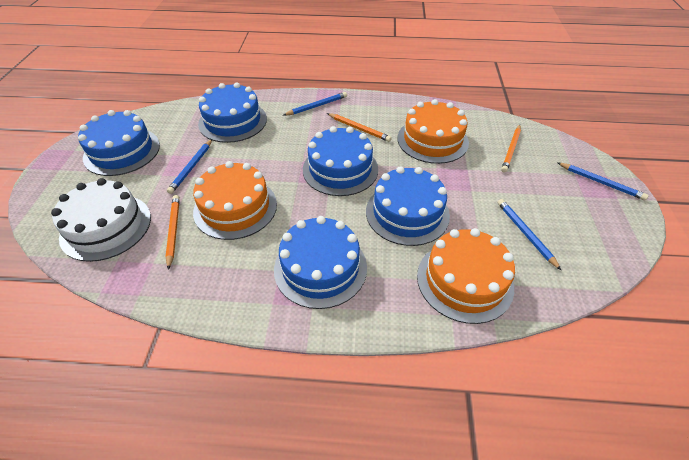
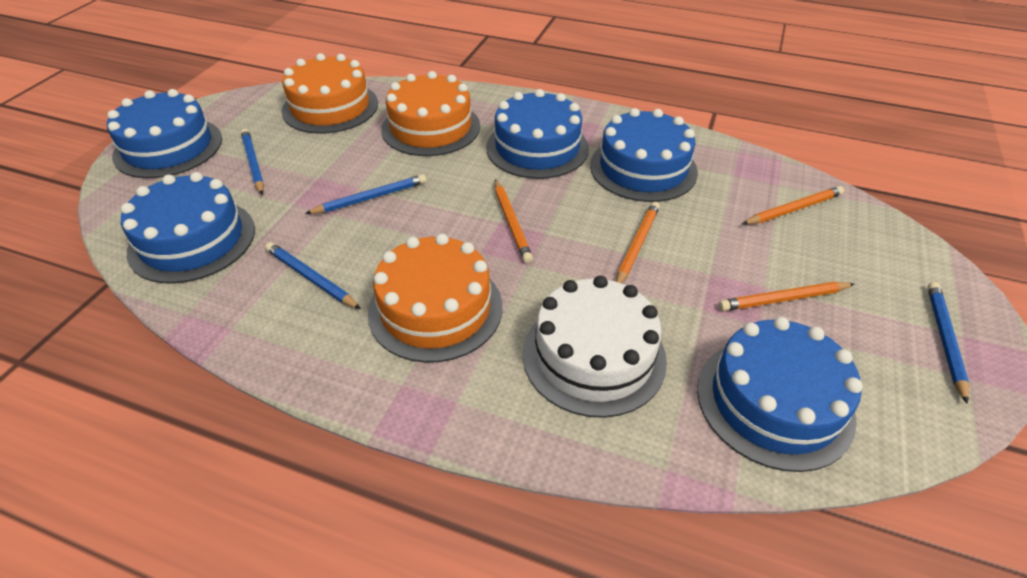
orange pencil: 3 -> 4

